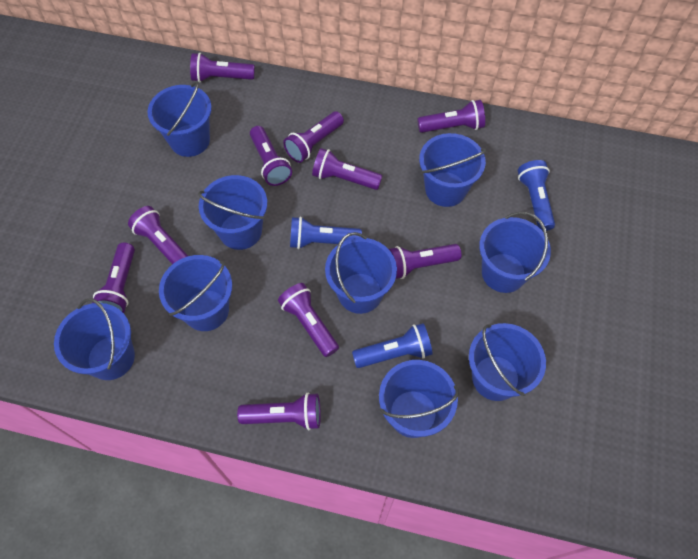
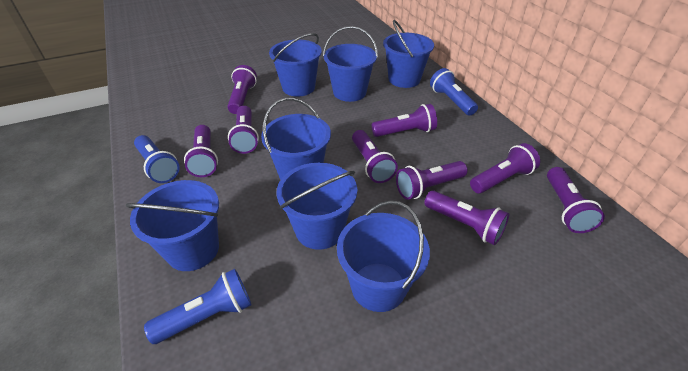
blue bucket: 9 -> 7
purple flashlight: 10 -> 9

